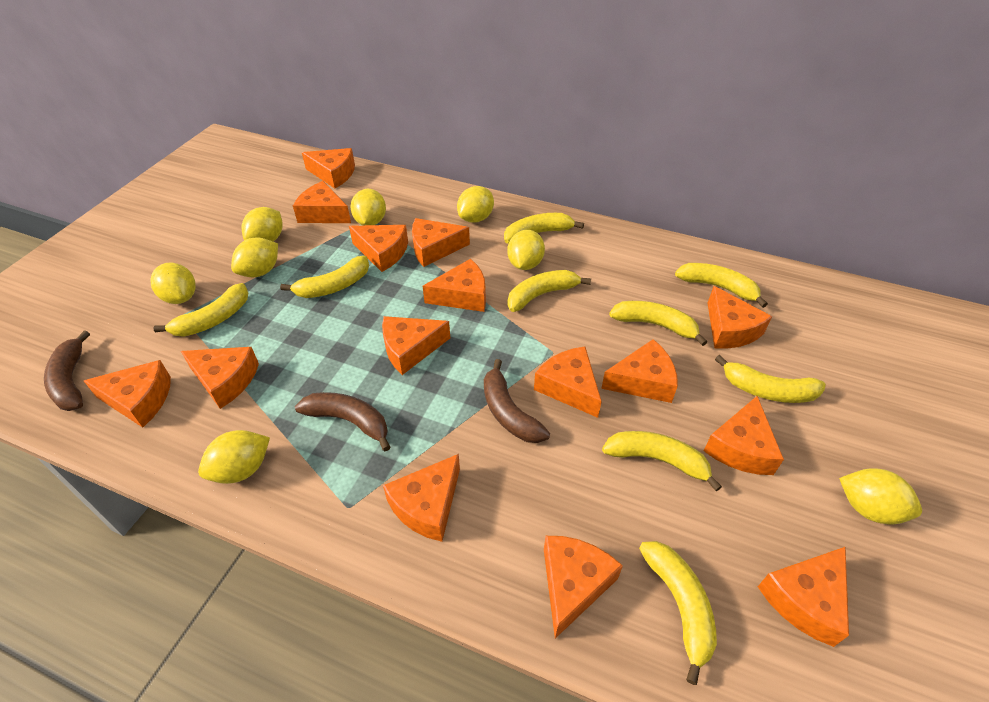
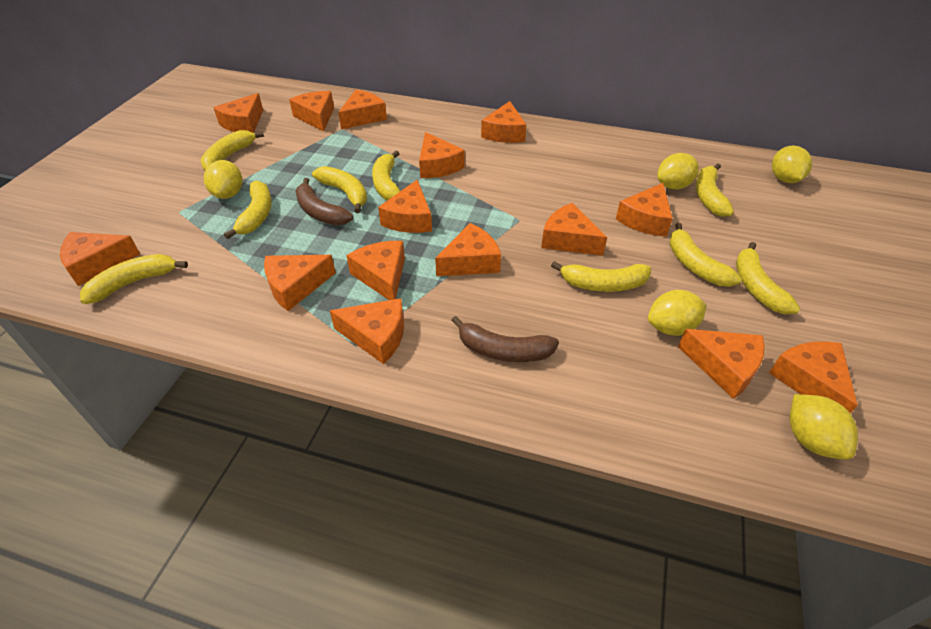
brown banana: 3 -> 2
yellow lemon: 8 -> 5

